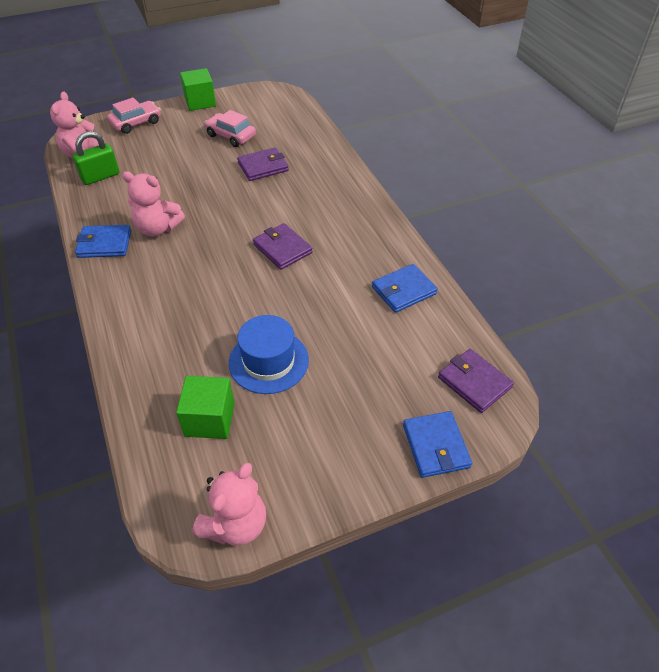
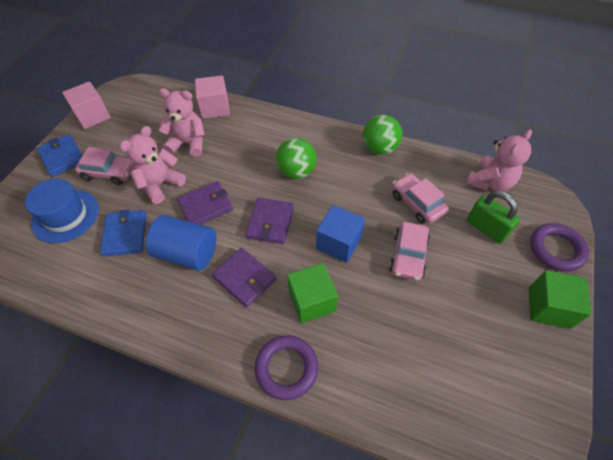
blue cube: 0 -> 1
blue cylinder: 0 -> 1
blue wallet: 3 -> 2
green ball: 0 -> 2
pink car: 2 -> 3
pink cube: 0 -> 2
purple ring: 0 -> 2

